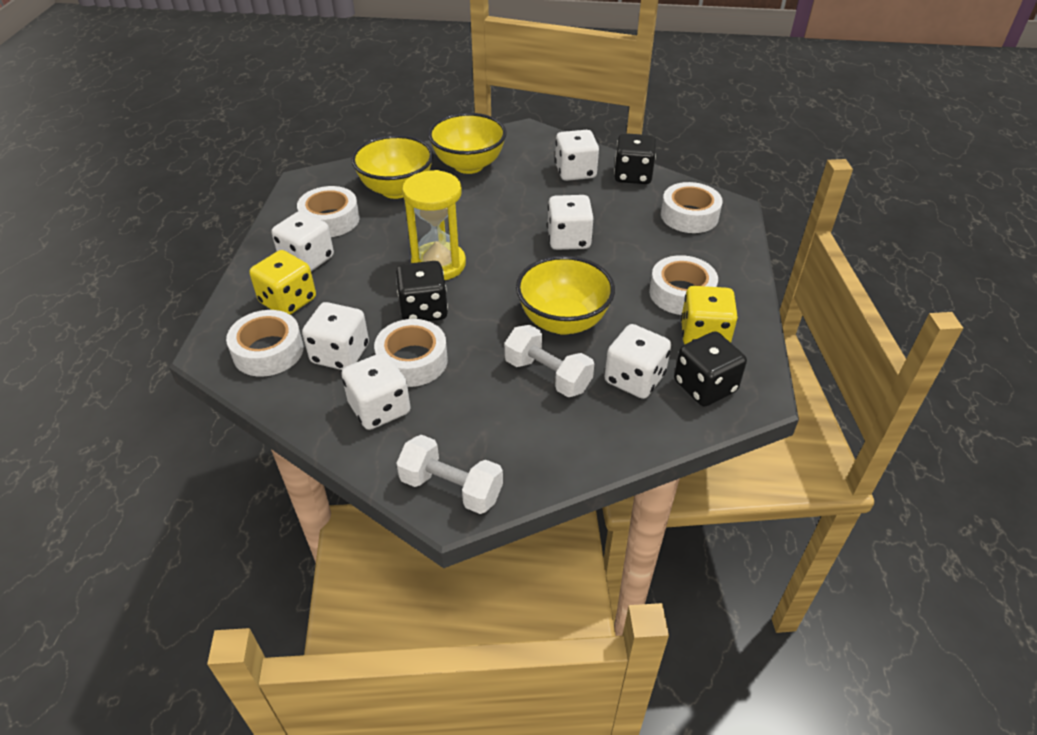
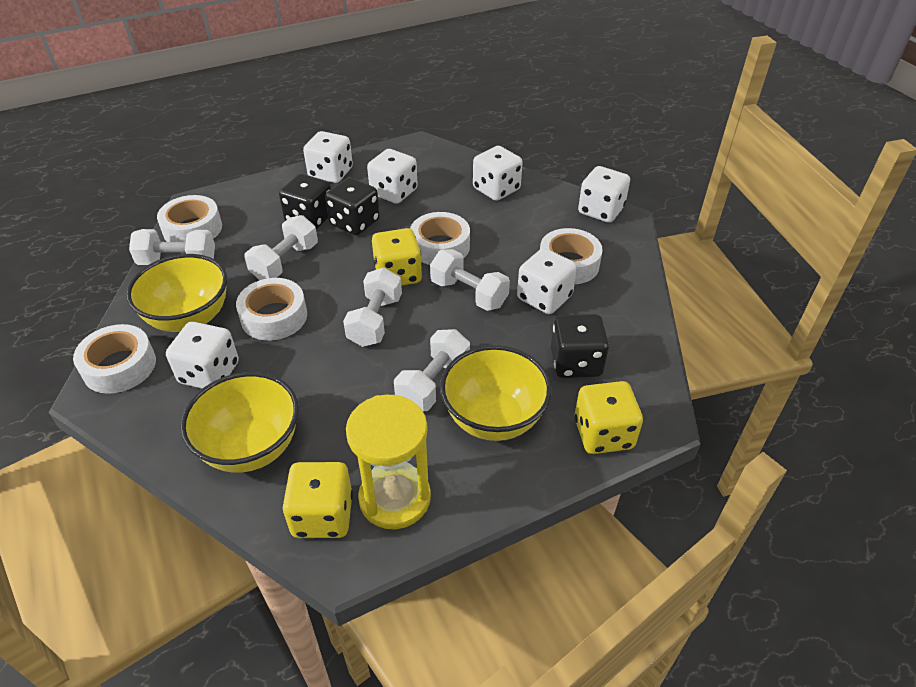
white dumbbell: 2 -> 5
yellow dice: 2 -> 3

